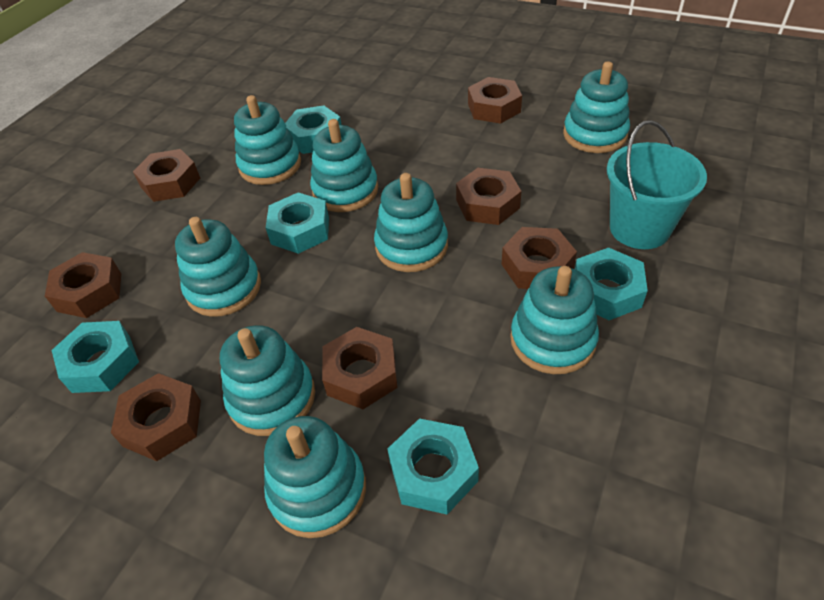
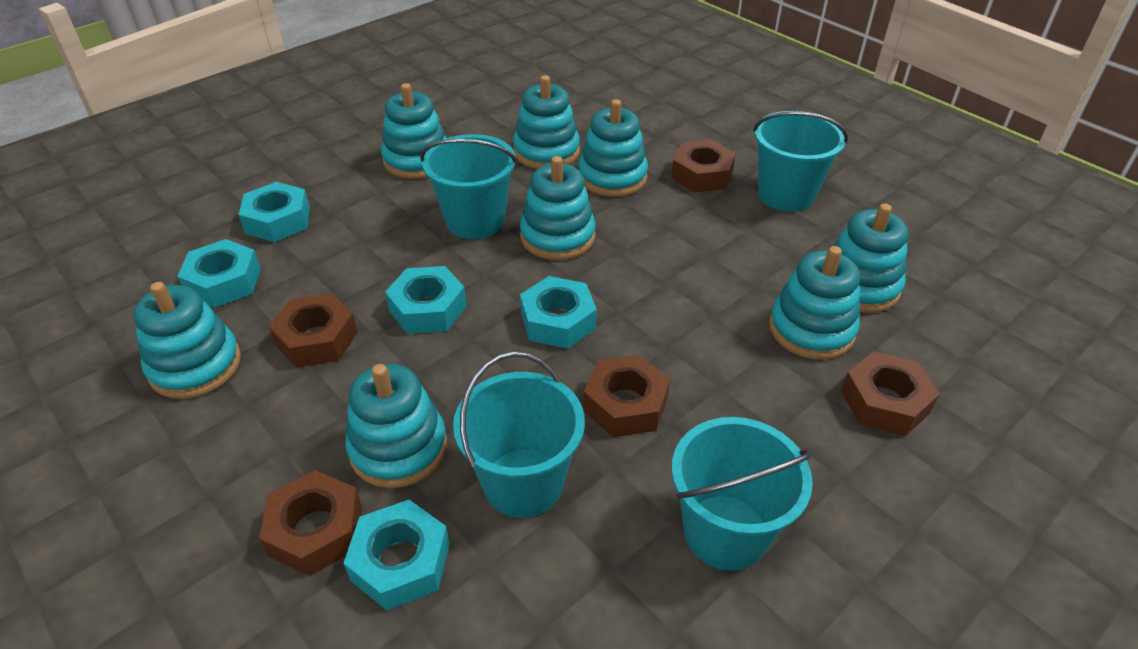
brown nut: 7 -> 5
turquoise bucket: 1 -> 4

